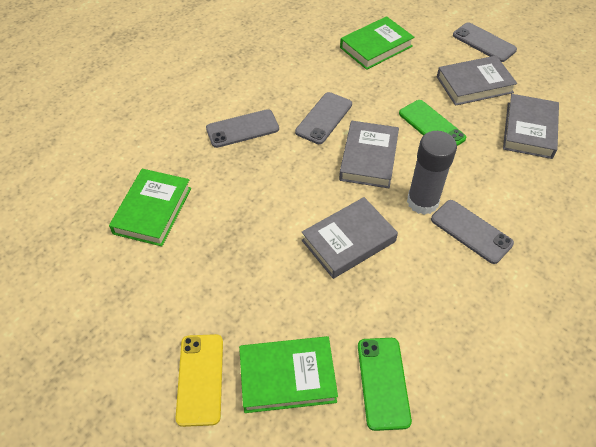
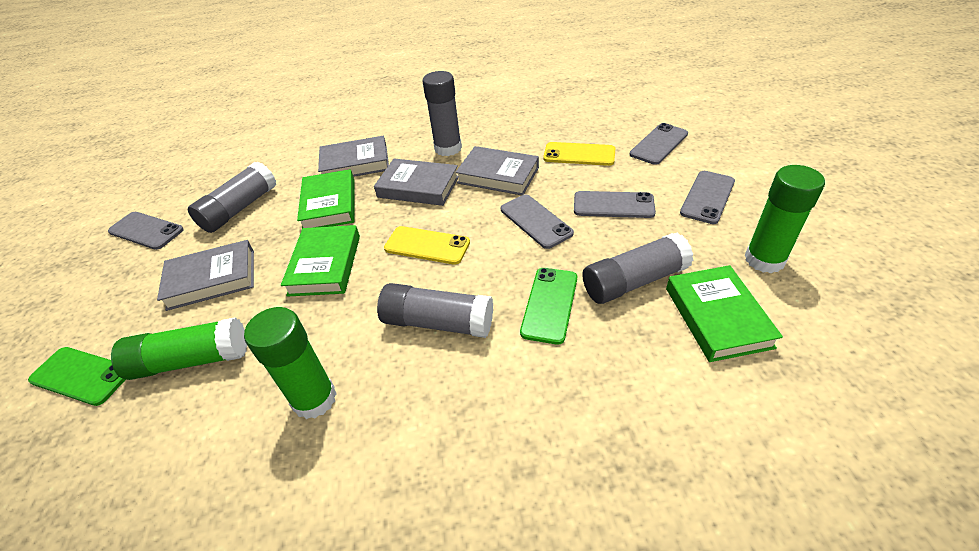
green glue stick: 0 -> 3
grey glue stick: 1 -> 4
grey phone: 4 -> 5
yellow phone: 1 -> 2

